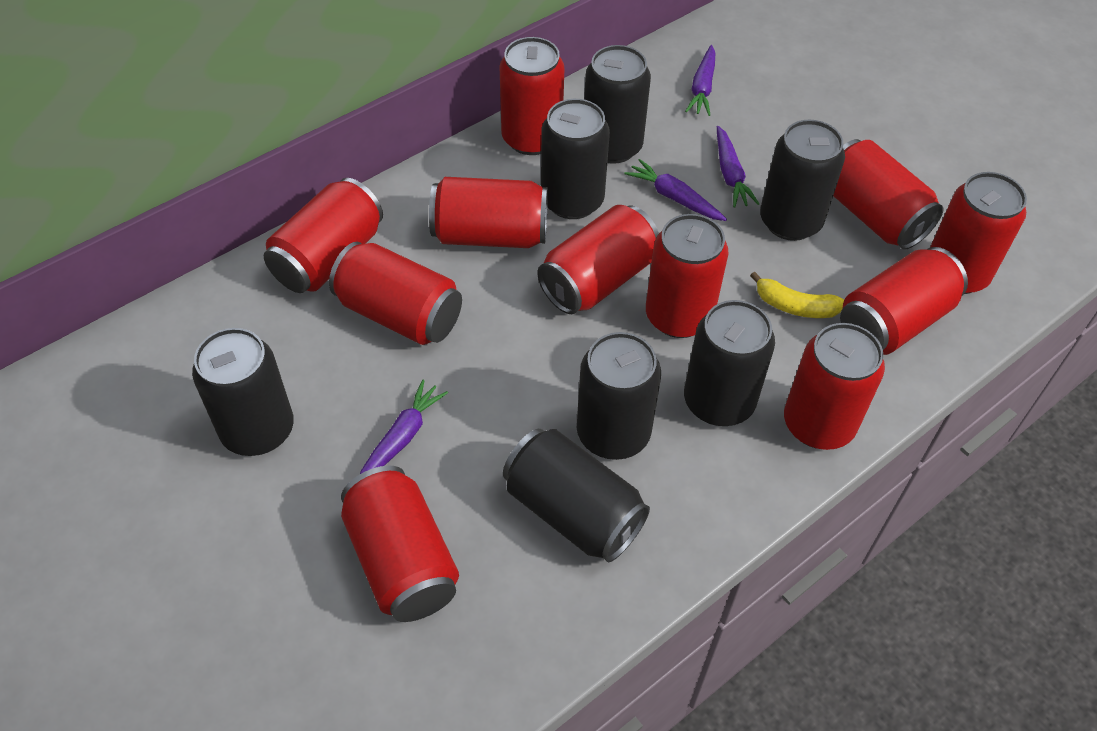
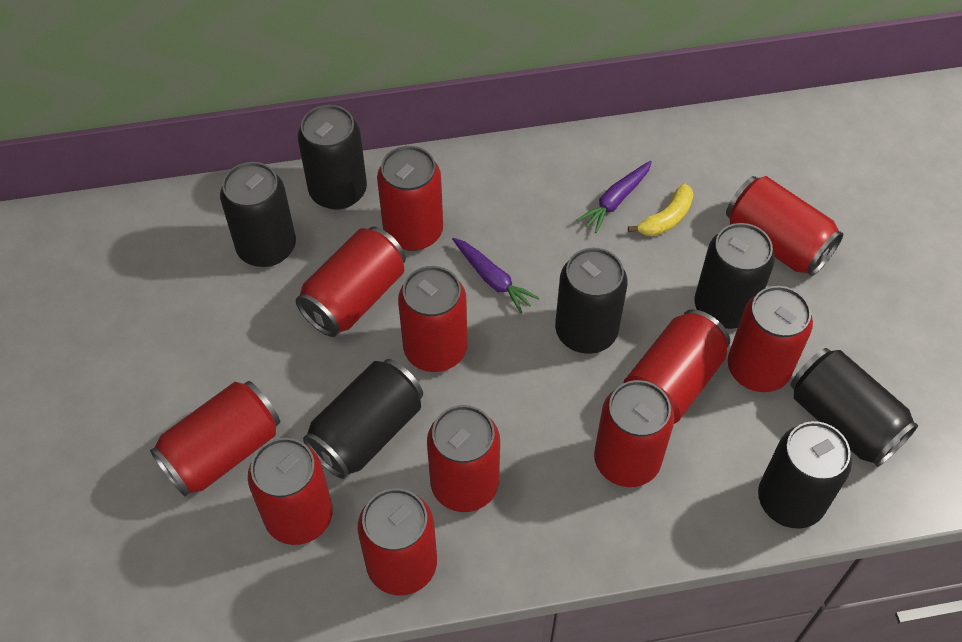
purple carrot: 4 -> 2

